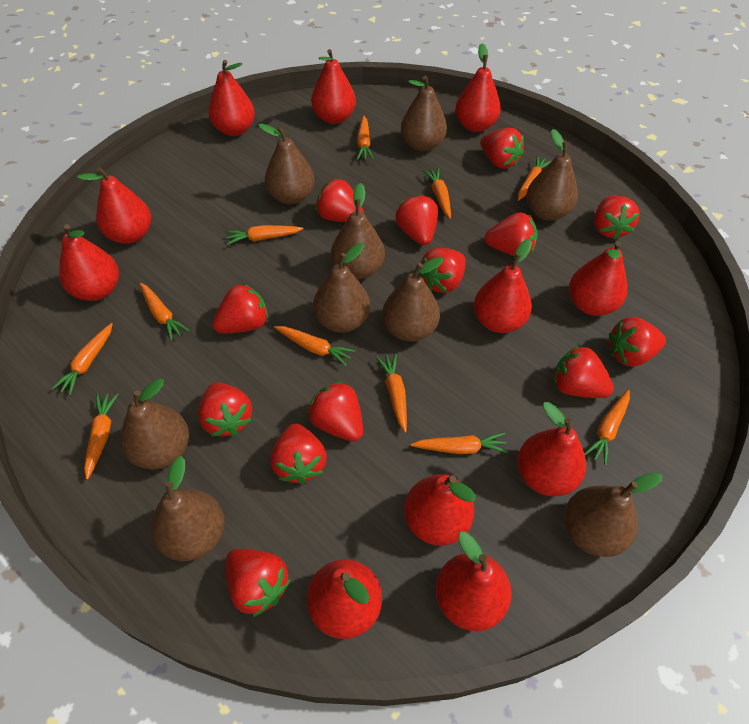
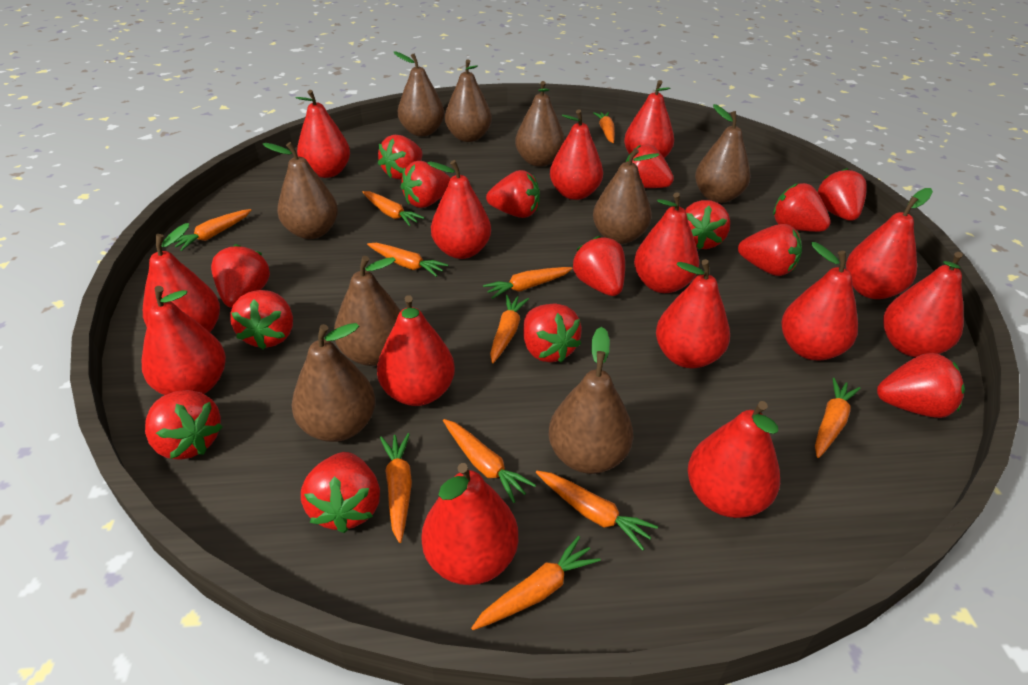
red pear: 11 -> 14
red strawberry: 13 -> 15

